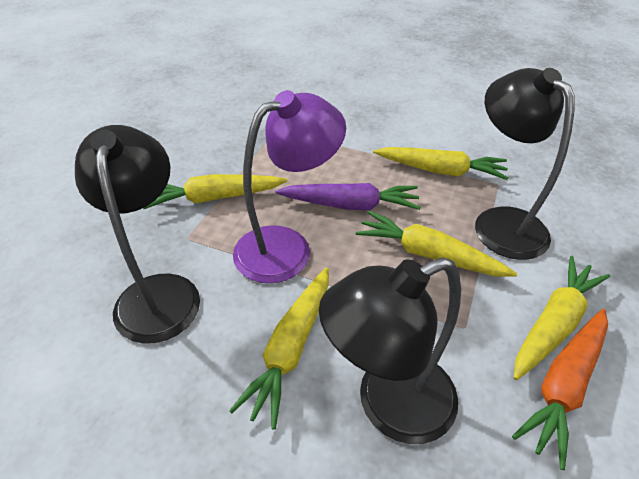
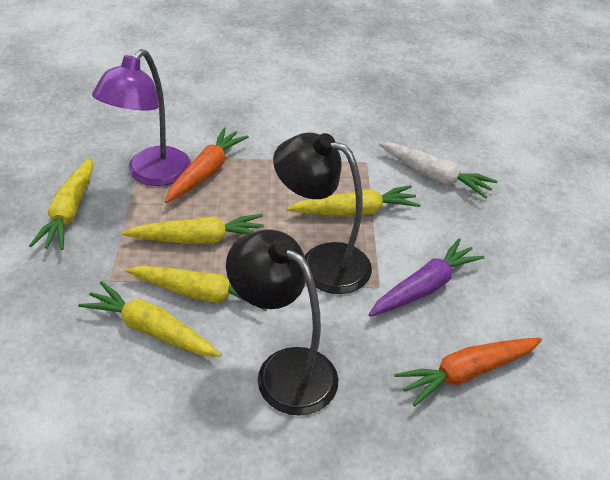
black lamp: 3 -> 2
orange carrot: 1 -> 2
white carrot: 0 -> 1

